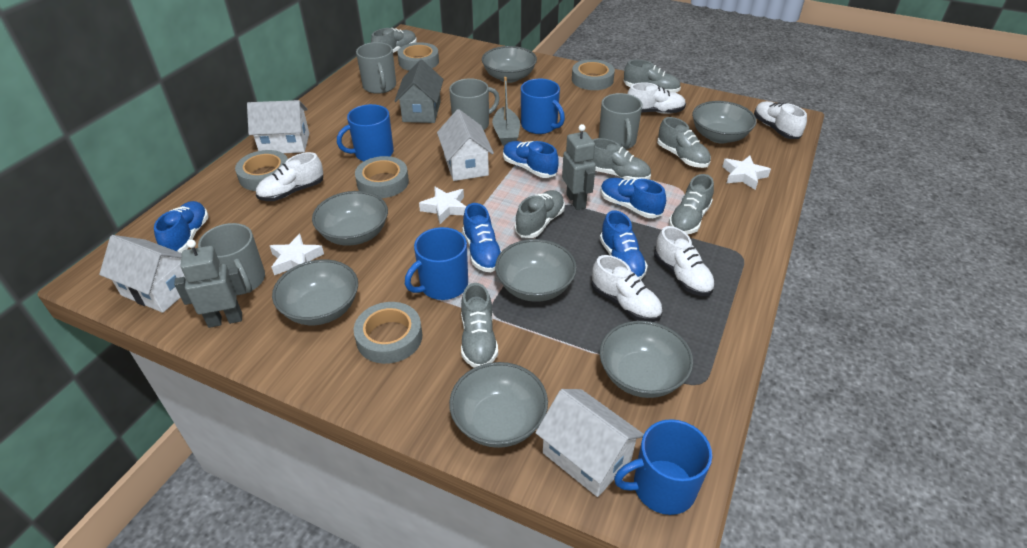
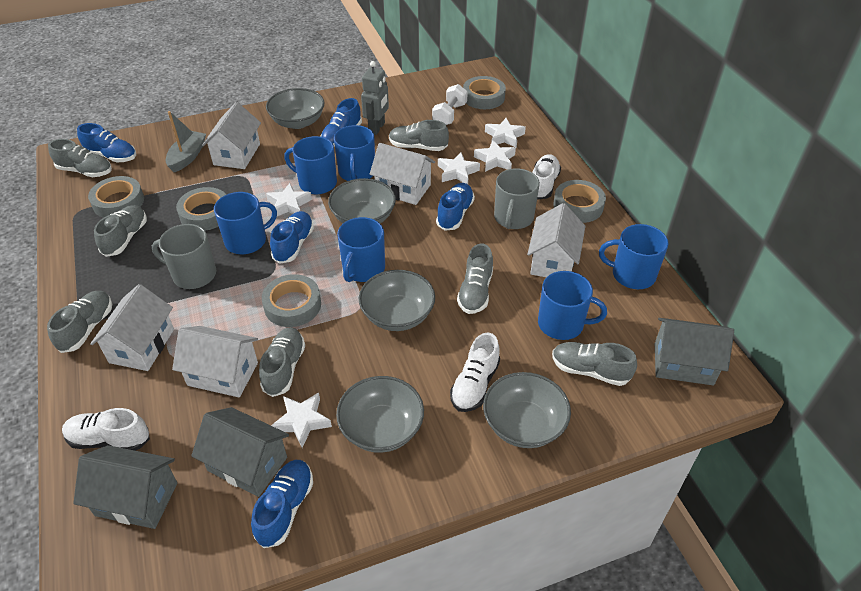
blue mug: 4 -> 6
grey bowl: 7 -> 5
grey house: 1 -> 3
grey mug: 4 -> 2
grey robot: 2 -> 1
white dumbbell: 0 -> 1
white house: 4 -> 5
white shoe: 5 -> 3
white star: 3 -> 5

